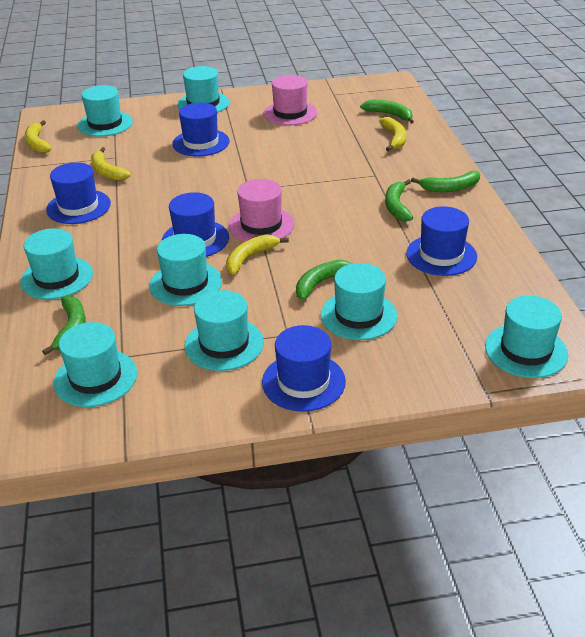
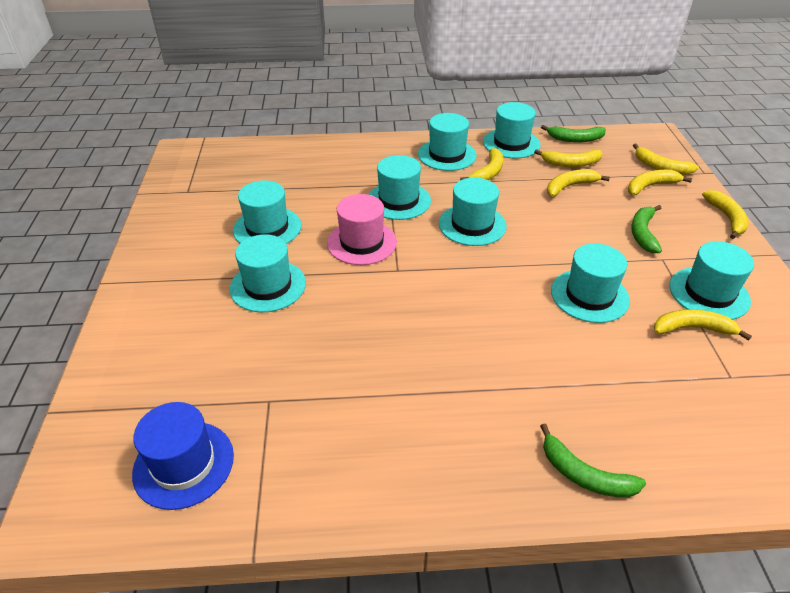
blue hat: 5 -> 1
green banana: 5 -> 3
pink hat: 2 -> 1
yellow banana: 4 -> 7

